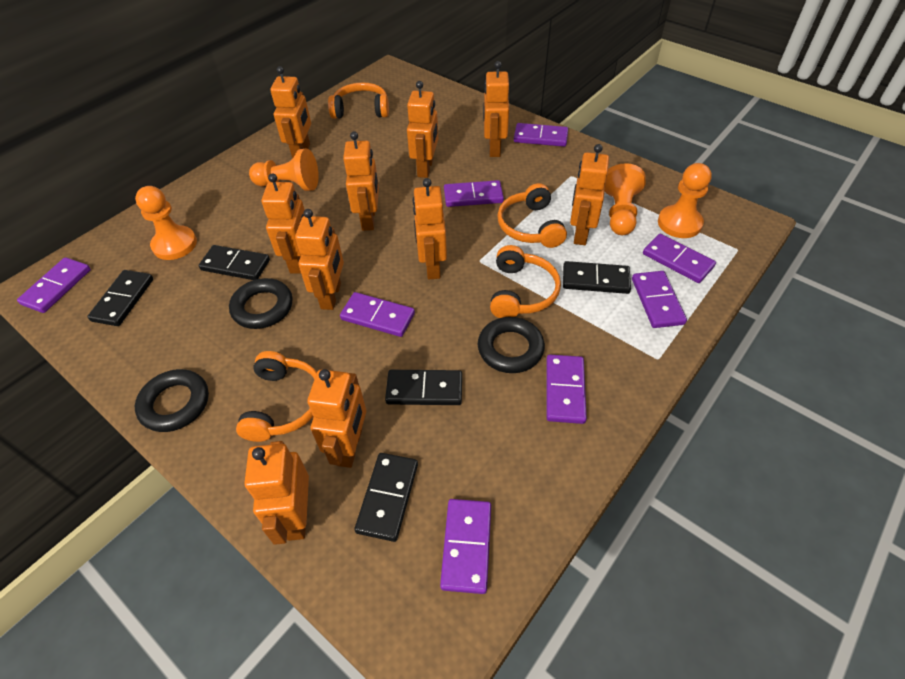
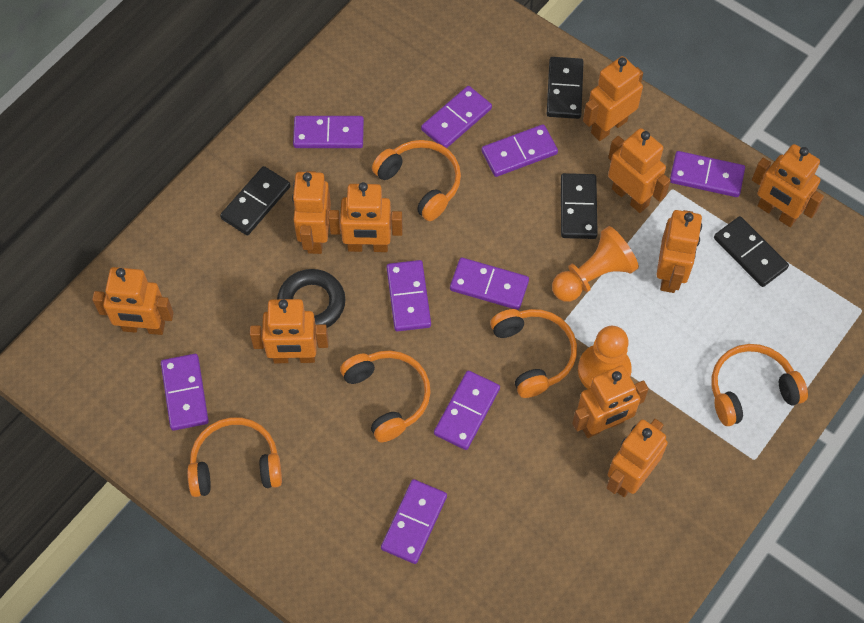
black domino: 5 -> 4
black ring: 3 -> 1
orange headphones: 4 -> 5
orange pawn: 4 -> 2
purple domino: 8 -> 9

